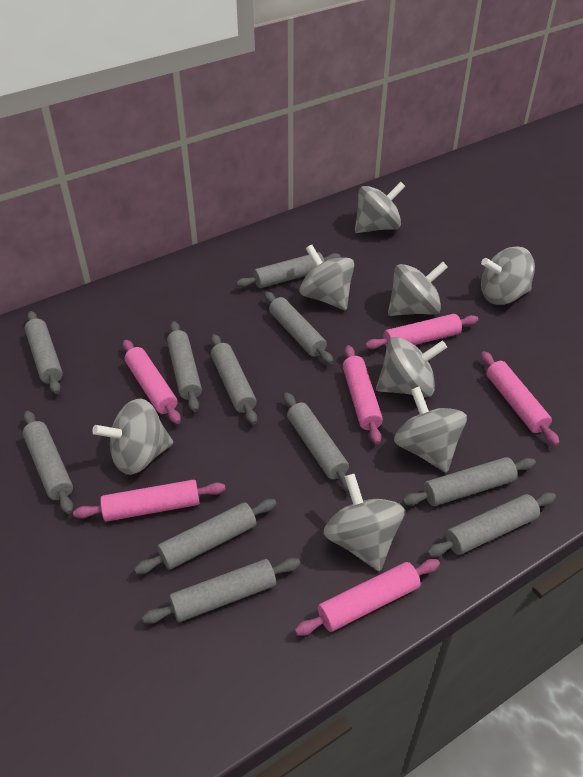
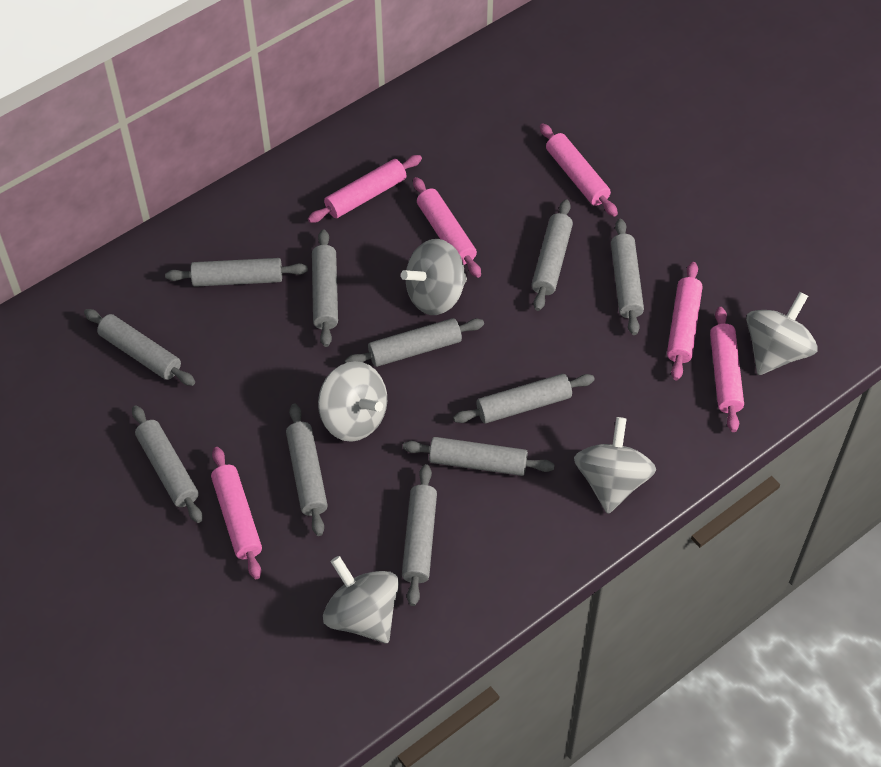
grey spinning top: 8 -> 5

